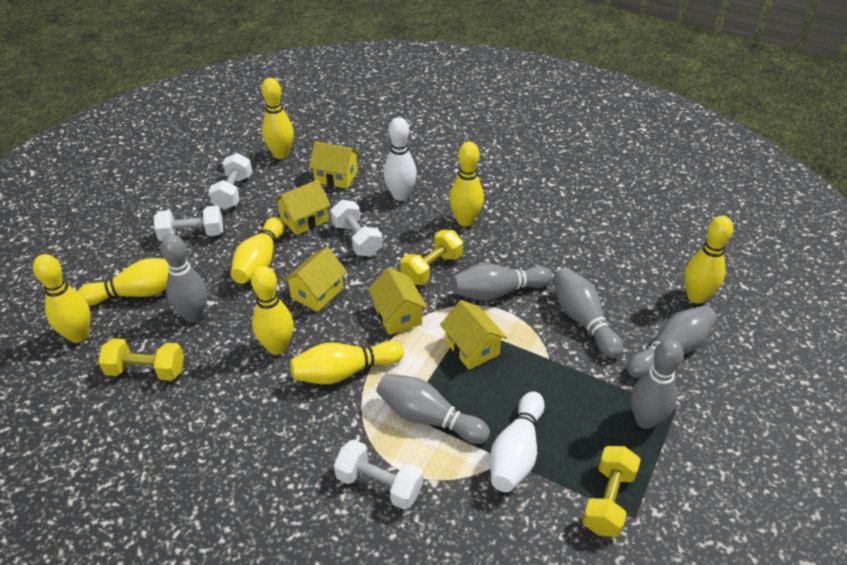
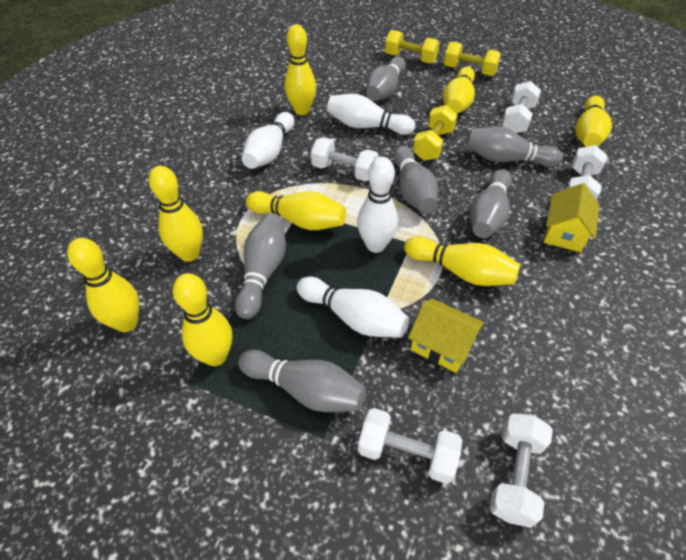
white bowling pin: 2 -> 4
white dumbbell: 4 -> 5
yellow house: 5 -> 2

